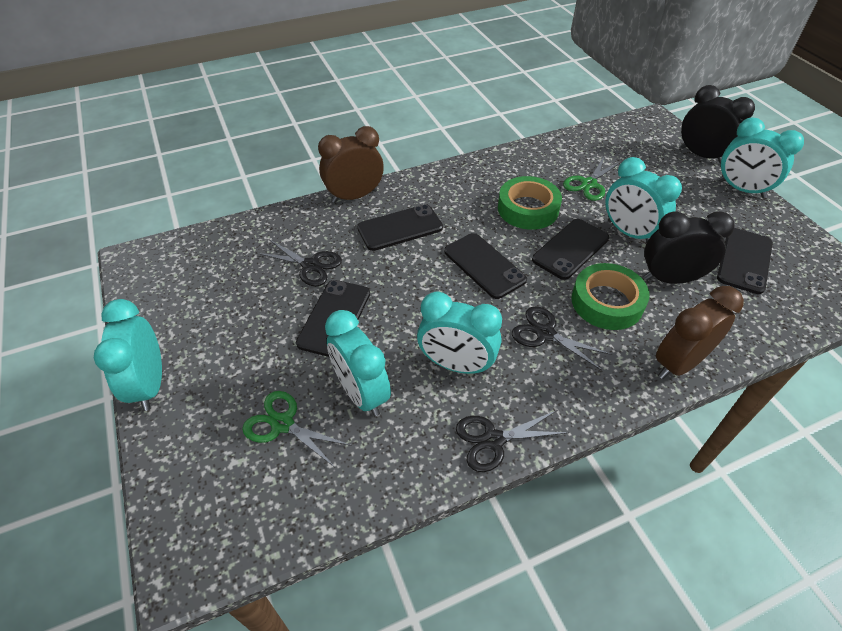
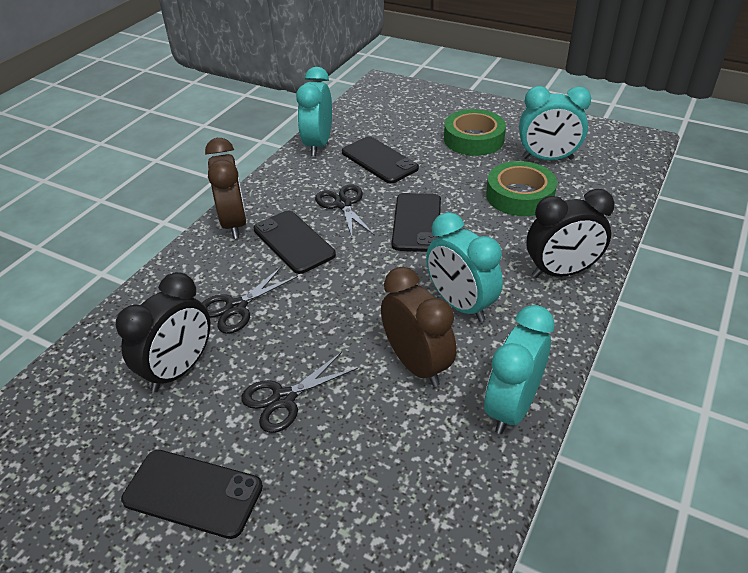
black phone: 5 -> 4
green scissors: 2 -> 0
turquoise clock: 5 -> 4

